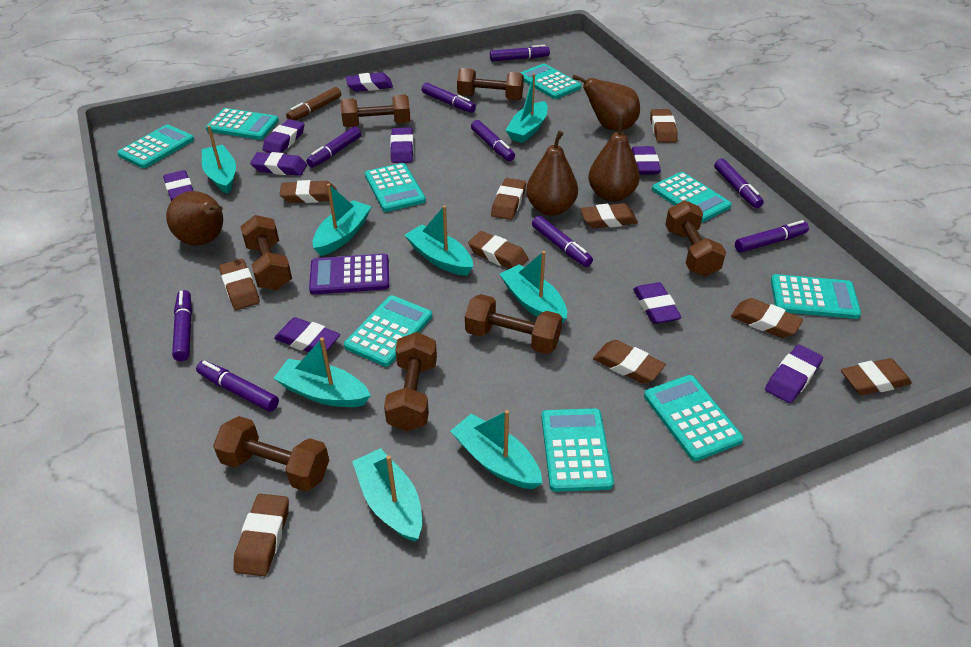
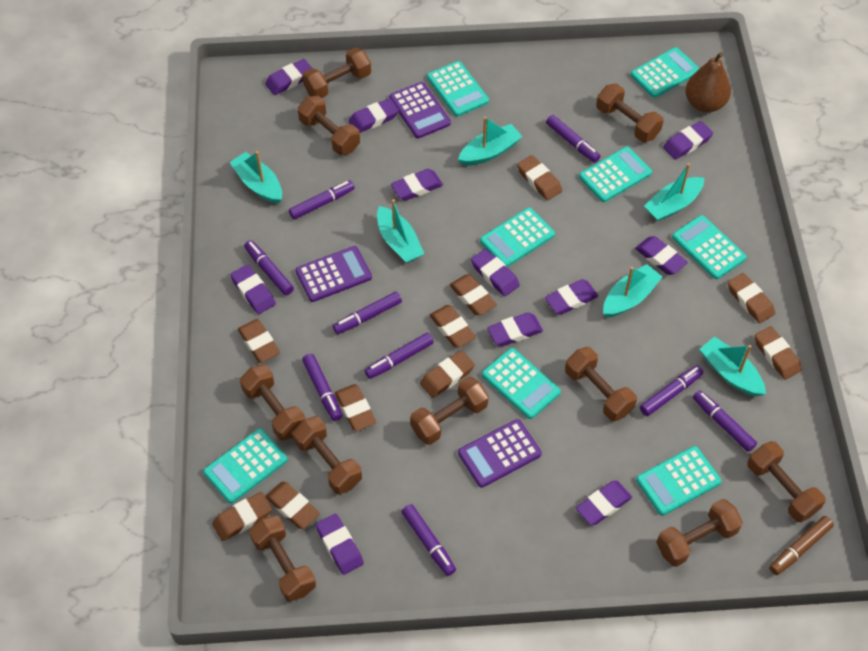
brown dumbbell: 7 -> 10
brown pear: 4 -> 1
purple calculator: 1 -> 3
purple eraser: 9 -> 11
turquoise boat: 8 -> 6
turquoise calculator: 9 -> 8

